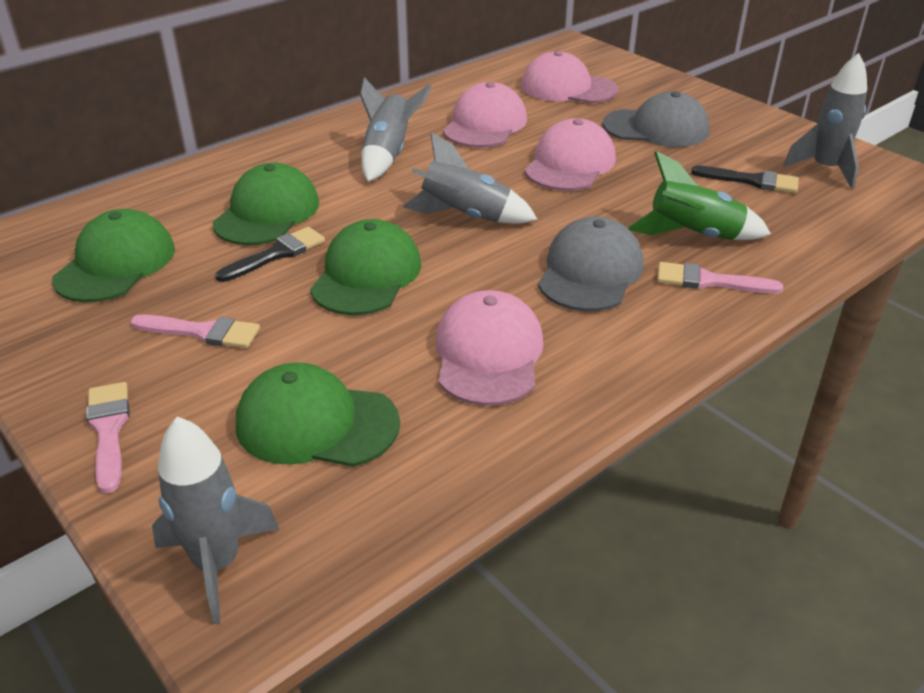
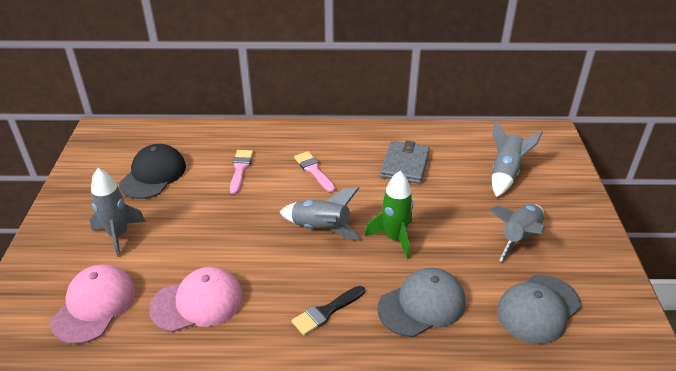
black brush: 2 -> 1
black cap: 0 -> 1
green cap: 4 -> 0
grey wallet: 0 -> 1
pink brush: 3 -> 2
pink cap: 4 -> 2

